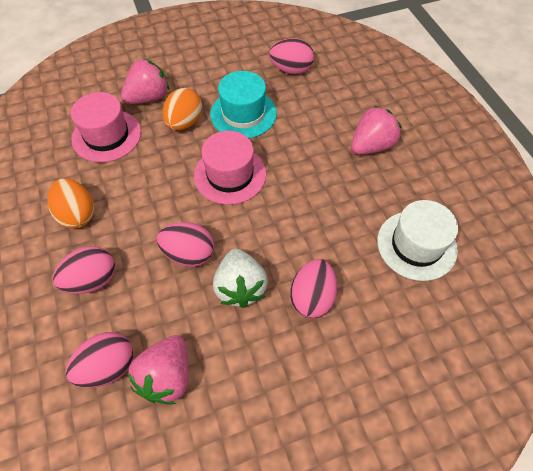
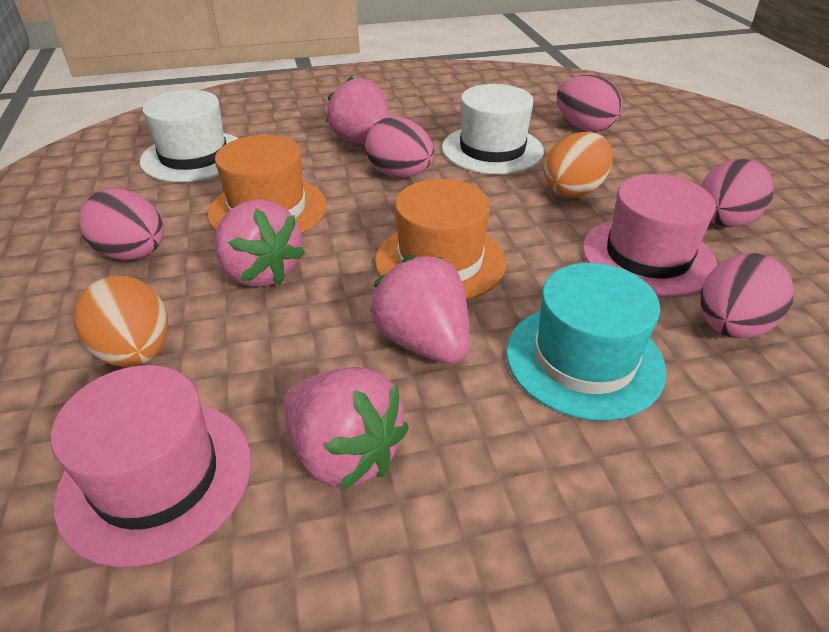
orange hat: 0 -> 2
pink strawberry: 3 -> 4
white hat: 1 -> 2
white strawberry: 1 -> 0

